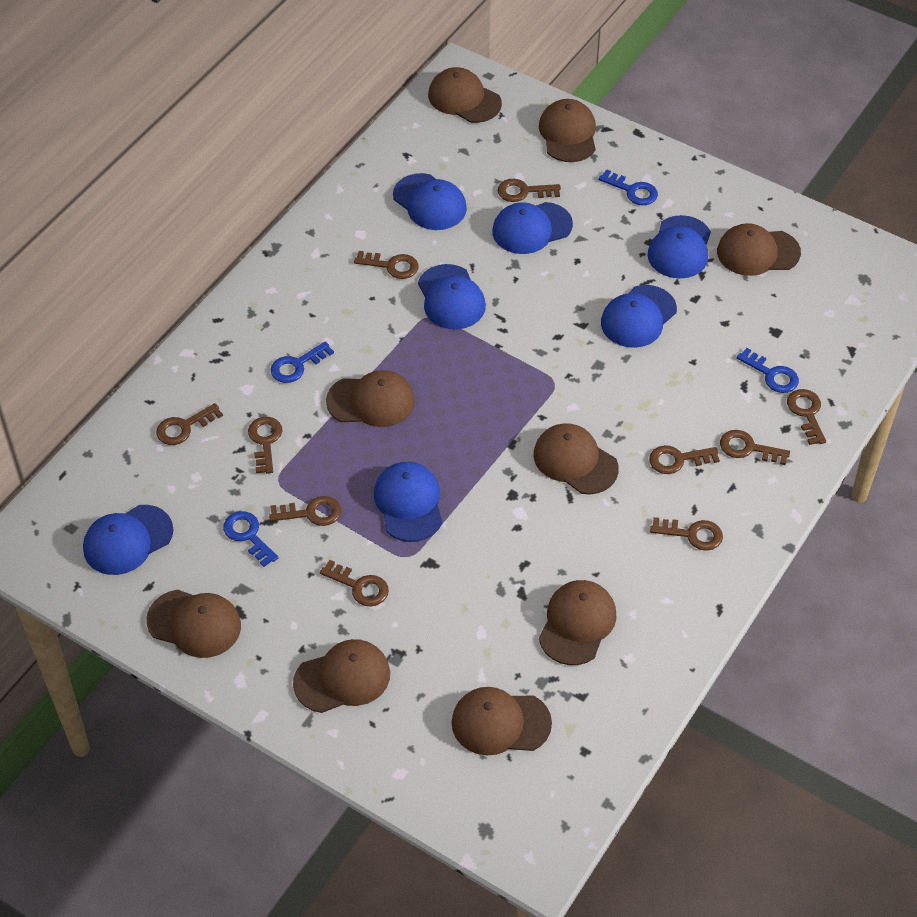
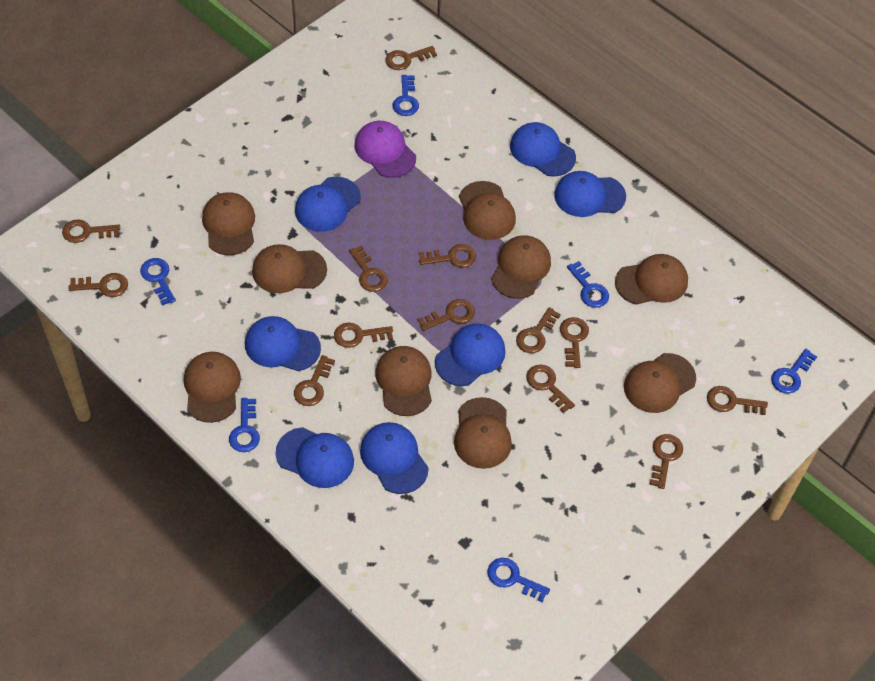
blue key: 4 -> 6
brown key: 10 -> 13
purple cap: 0 -> 1

